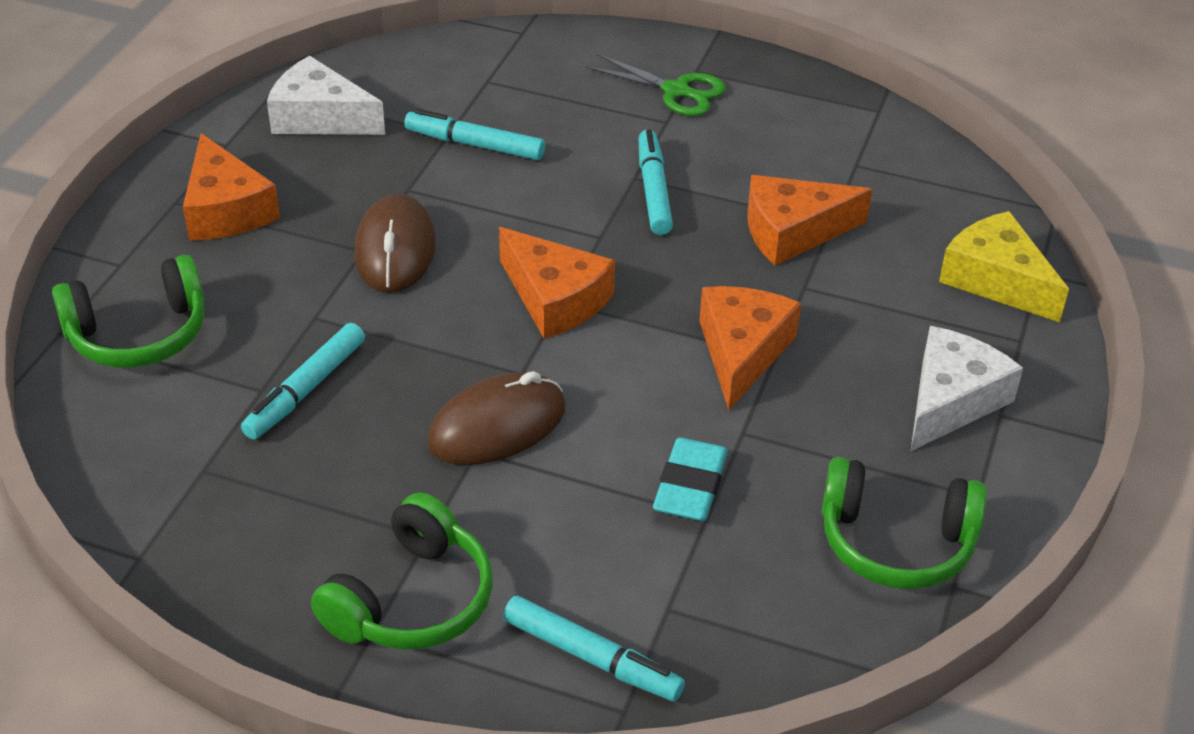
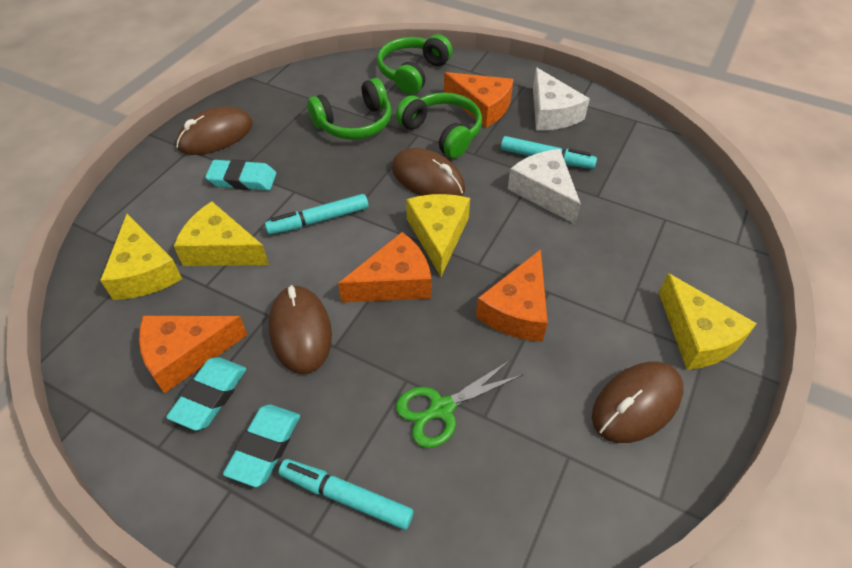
brown mouse: 2 -> 4
turquoise eraser: 1 -> 3
turquoise marker: 4 -> 3
yellow cheese: 1 -> 4

